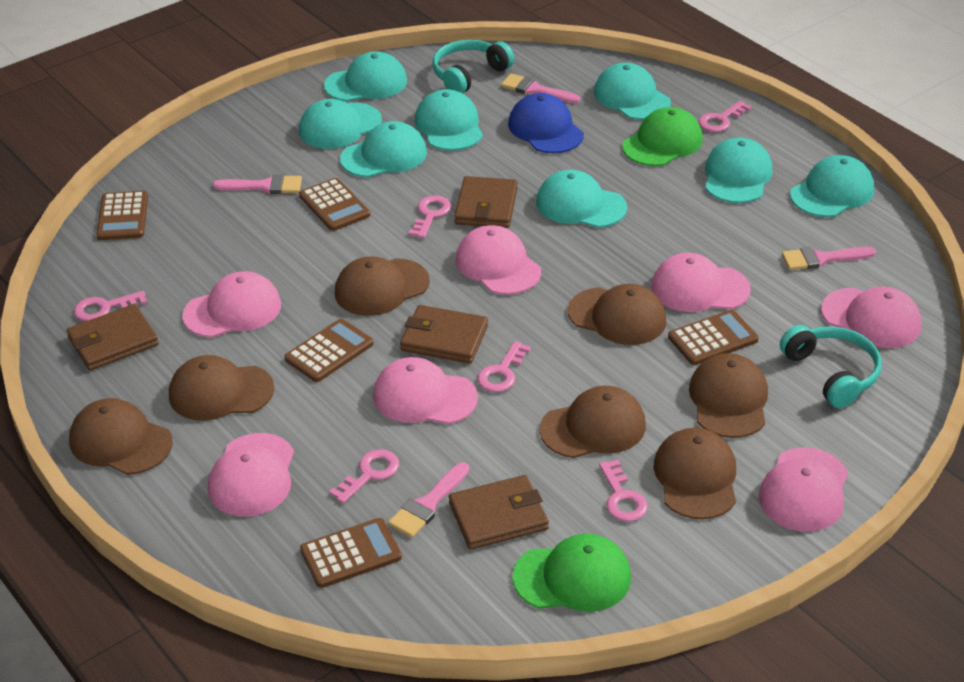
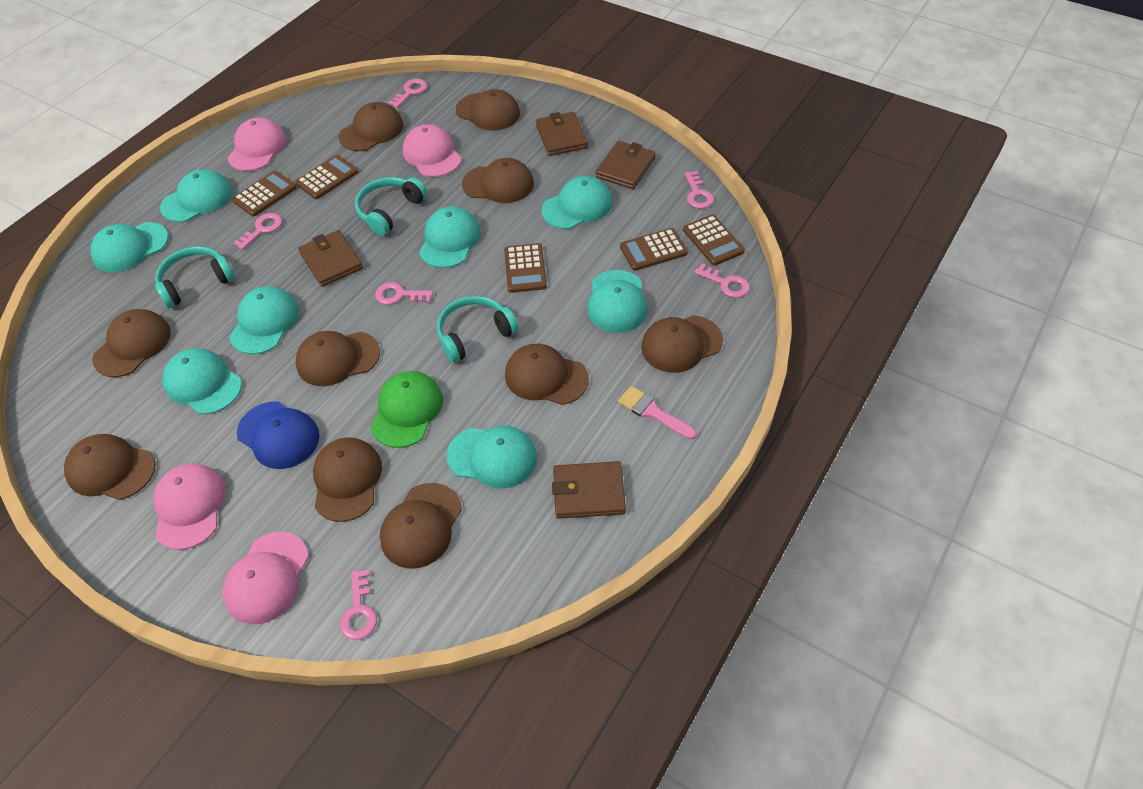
brown cap: 7 -> 10
green cap: 2 -> 1
pink brush: 4 -> 1
pink cap: 7 -> 4
turquoise headphones: 2 -> 3

